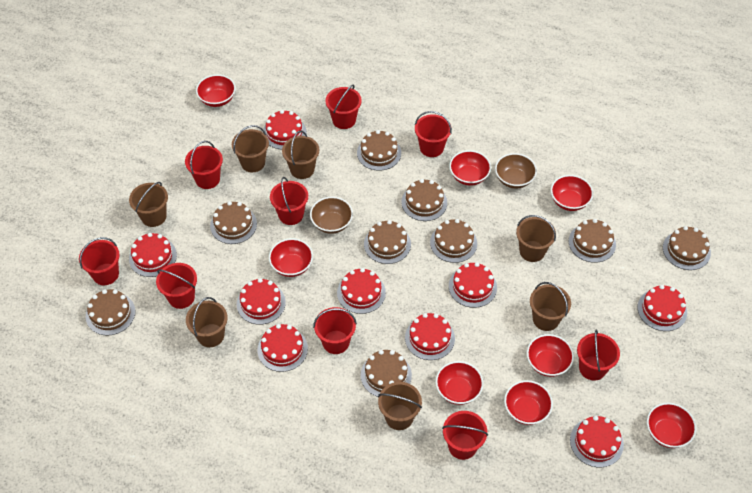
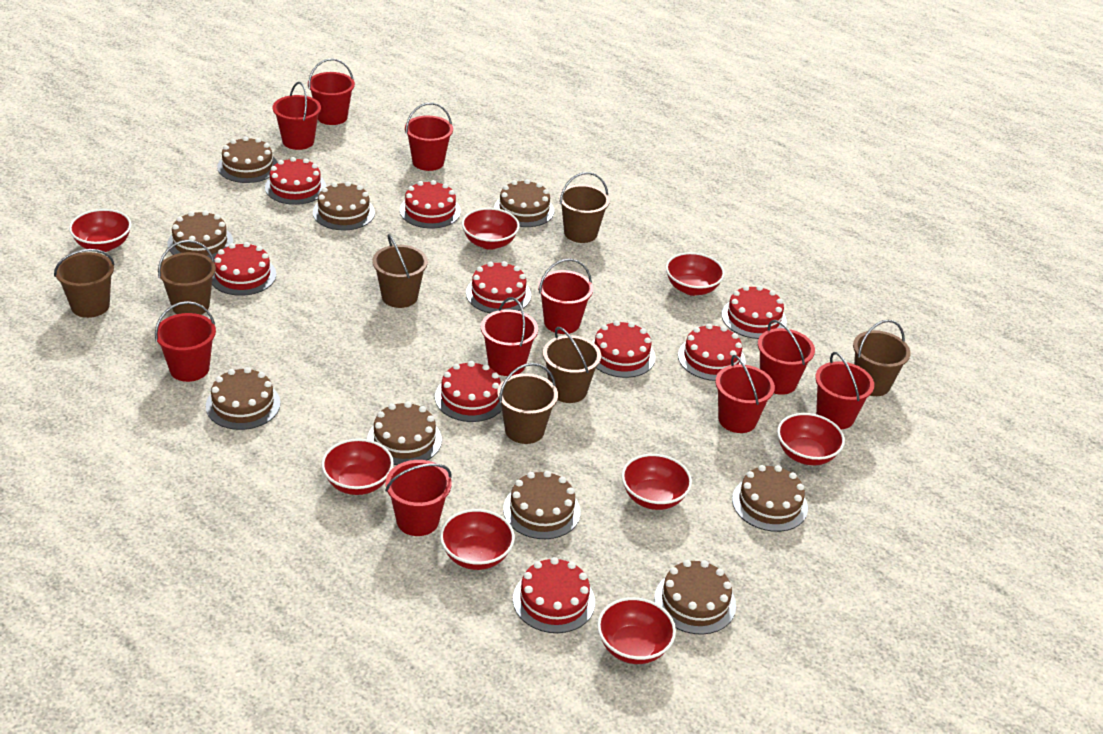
brown bowl: 2 -> 0
red bucket: 9 -> 10

